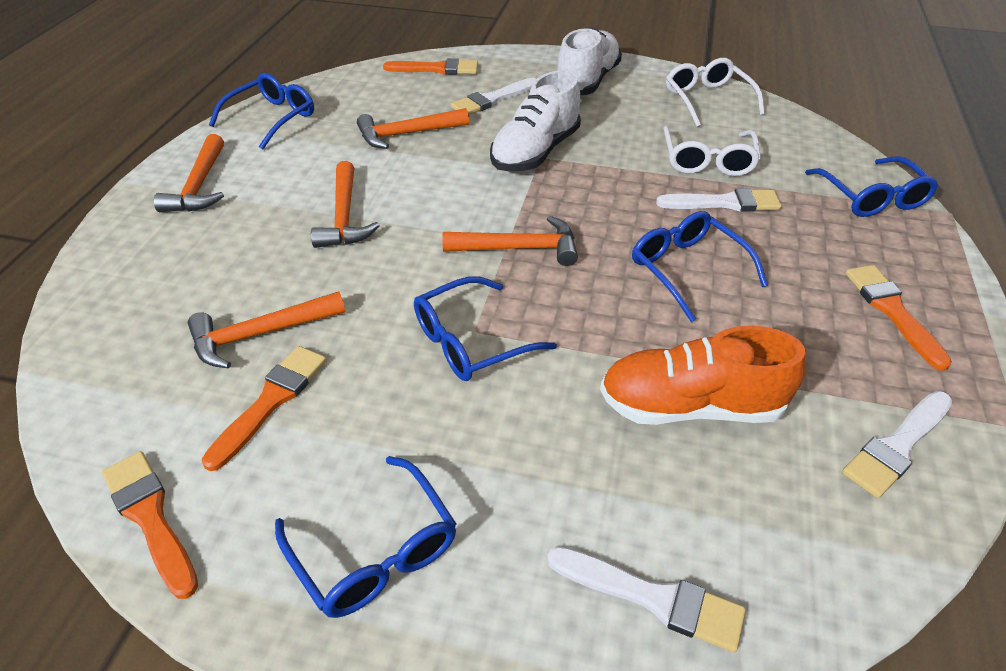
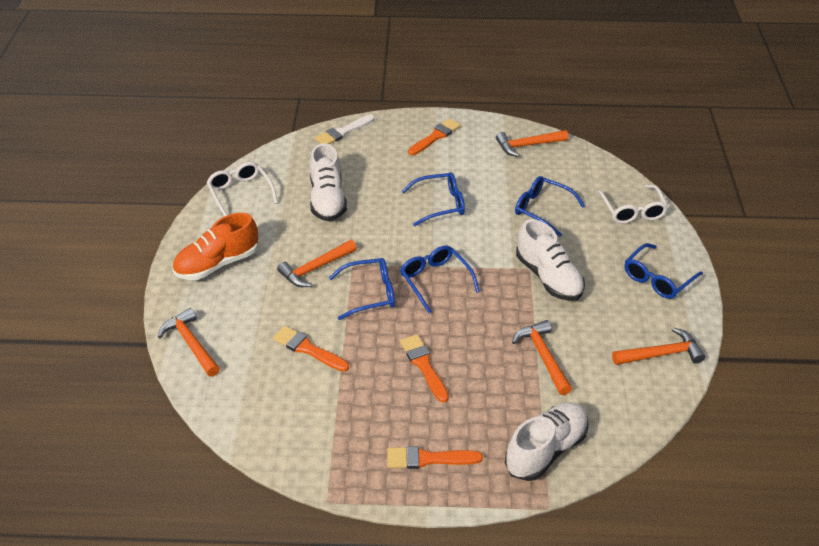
white brush: 4 -> 1
white shoe: 2 -> 3

